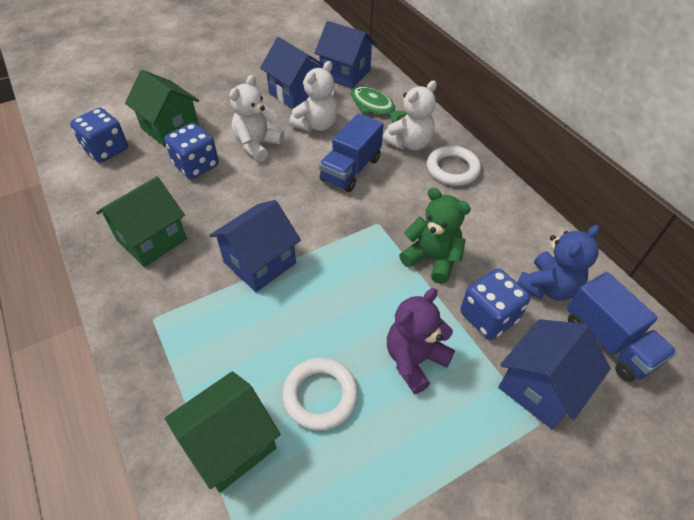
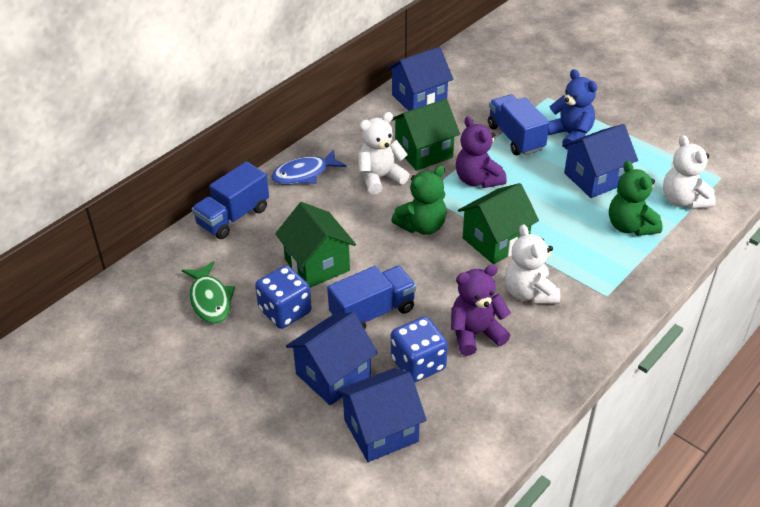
blue dice: 3 -> 2
blue fish: 0 -> 1
blue truck: 2 -> 3
green teddy bear: 1 -> 2
purple teddy bear: 1 -> 2
white ring: 2 -> 0

